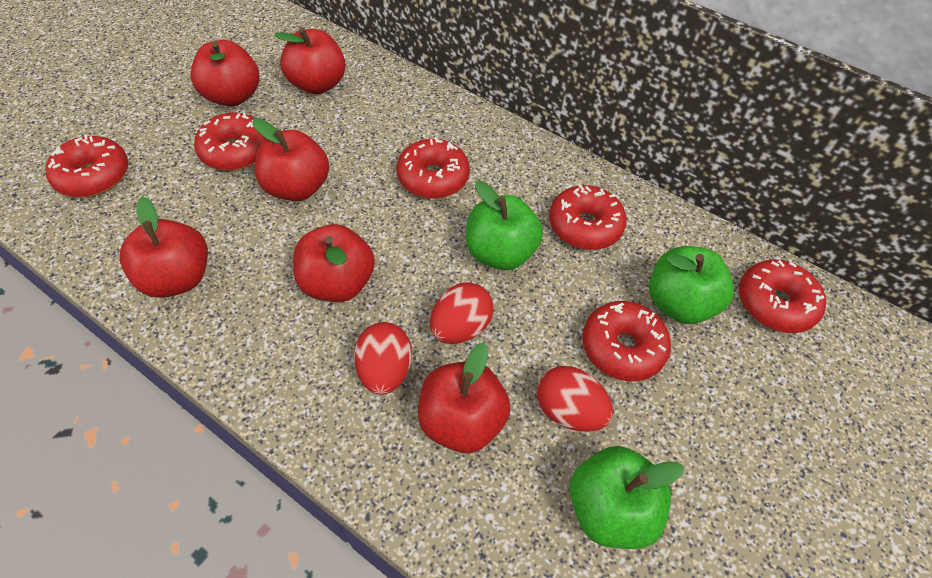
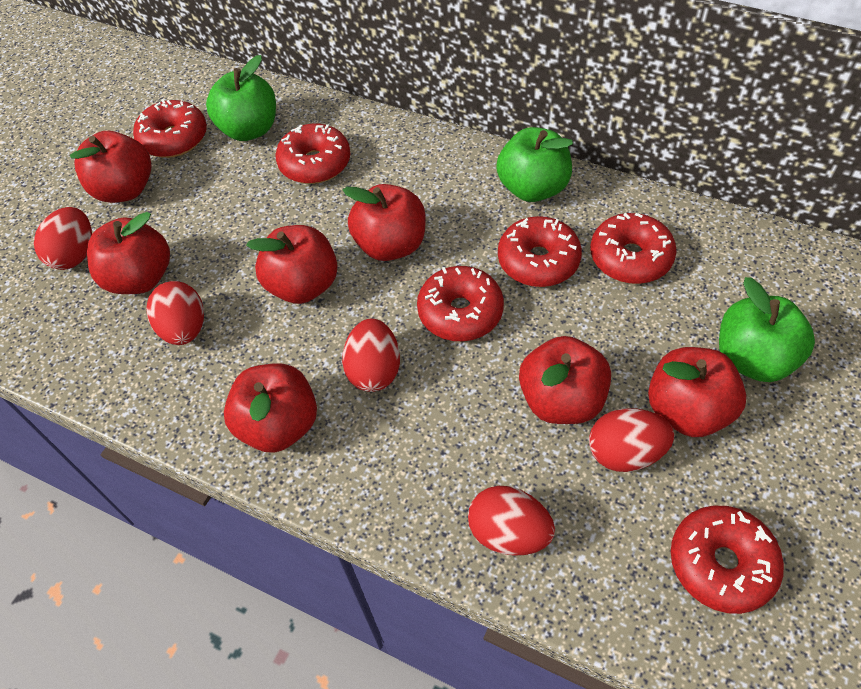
red apple: 6 -> 7
red egg: 3 -> 5

